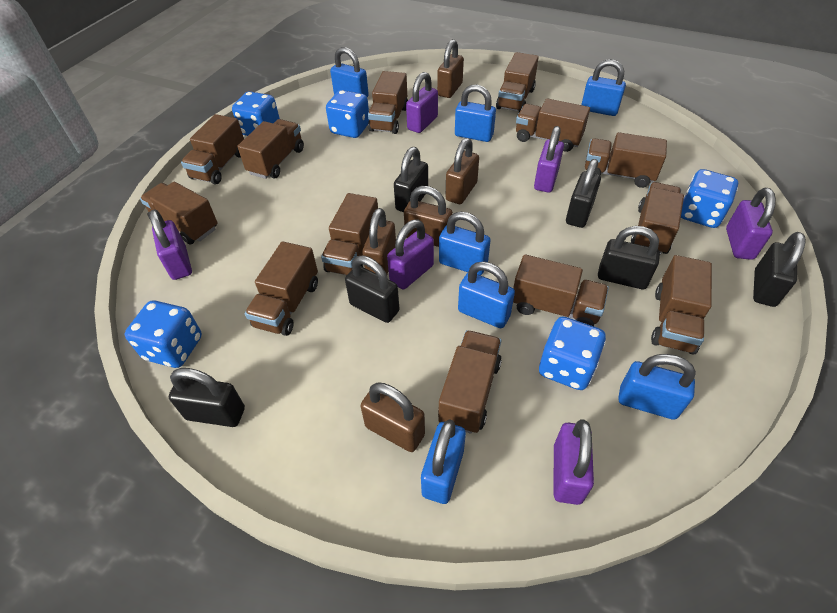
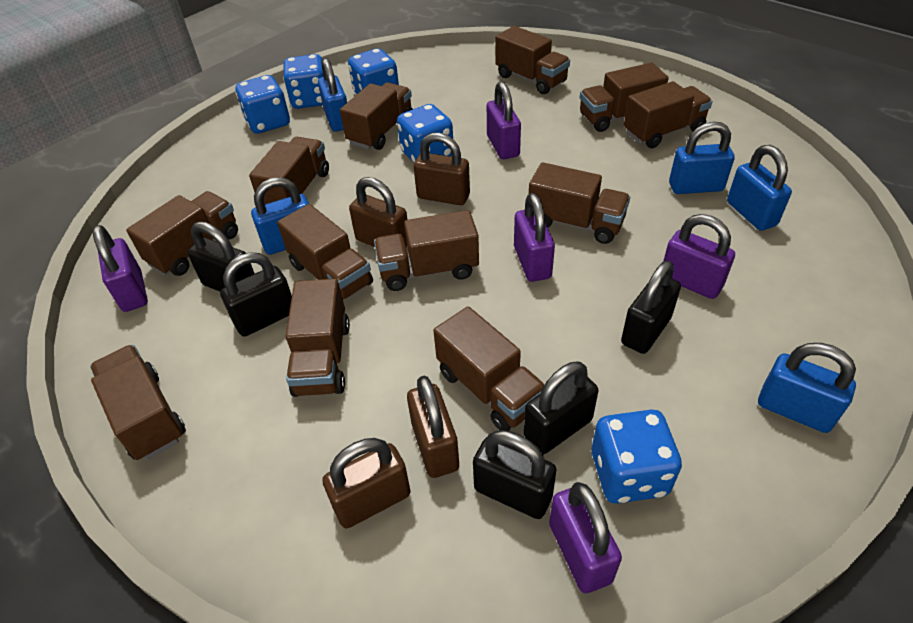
black padlock: 6 -> 5
blue padlock: 7 -> 5
brown padlock: 5 -> 4
brown truck: 13 -> 12
purple padlock: 6 -> 5

